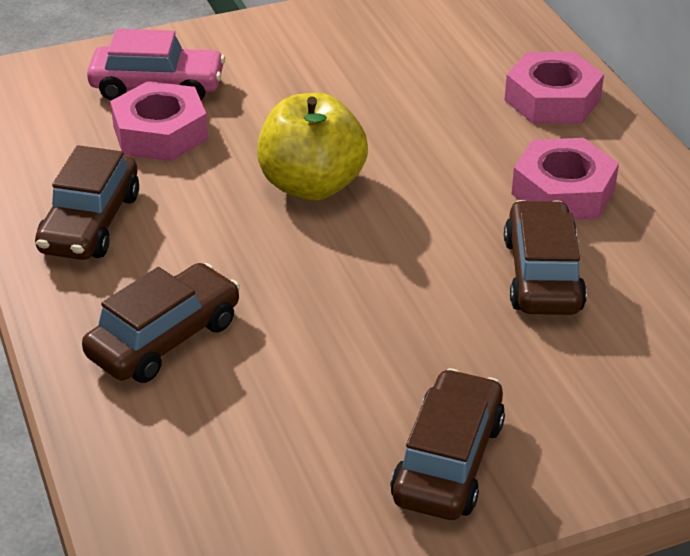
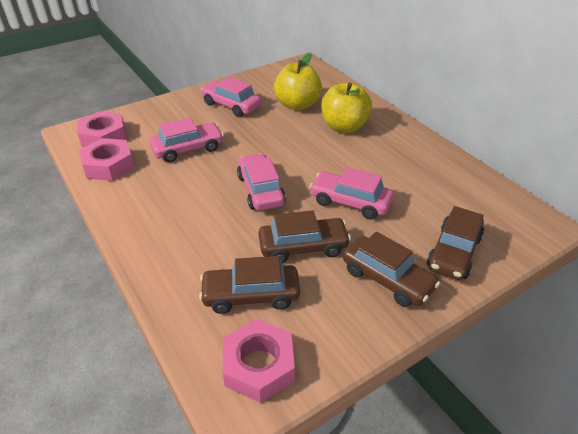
pink car: 1 -> 4
yellow apple: 1 -> 2

